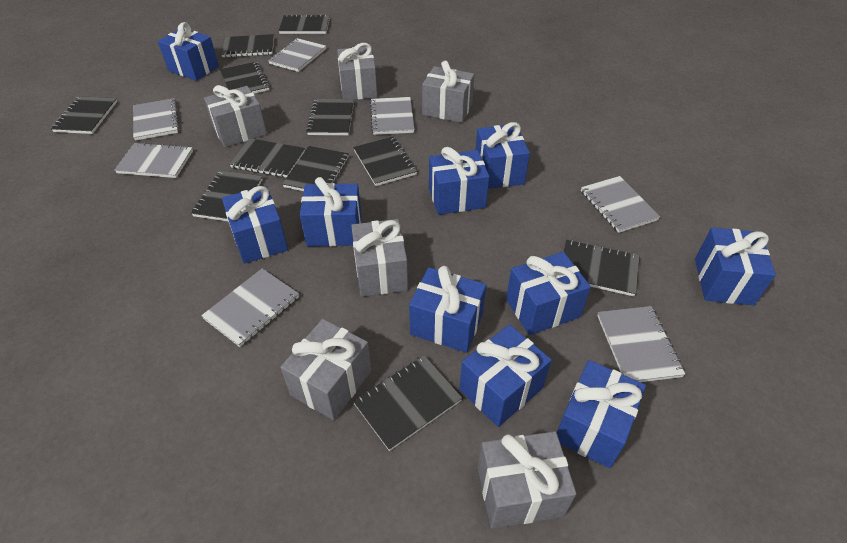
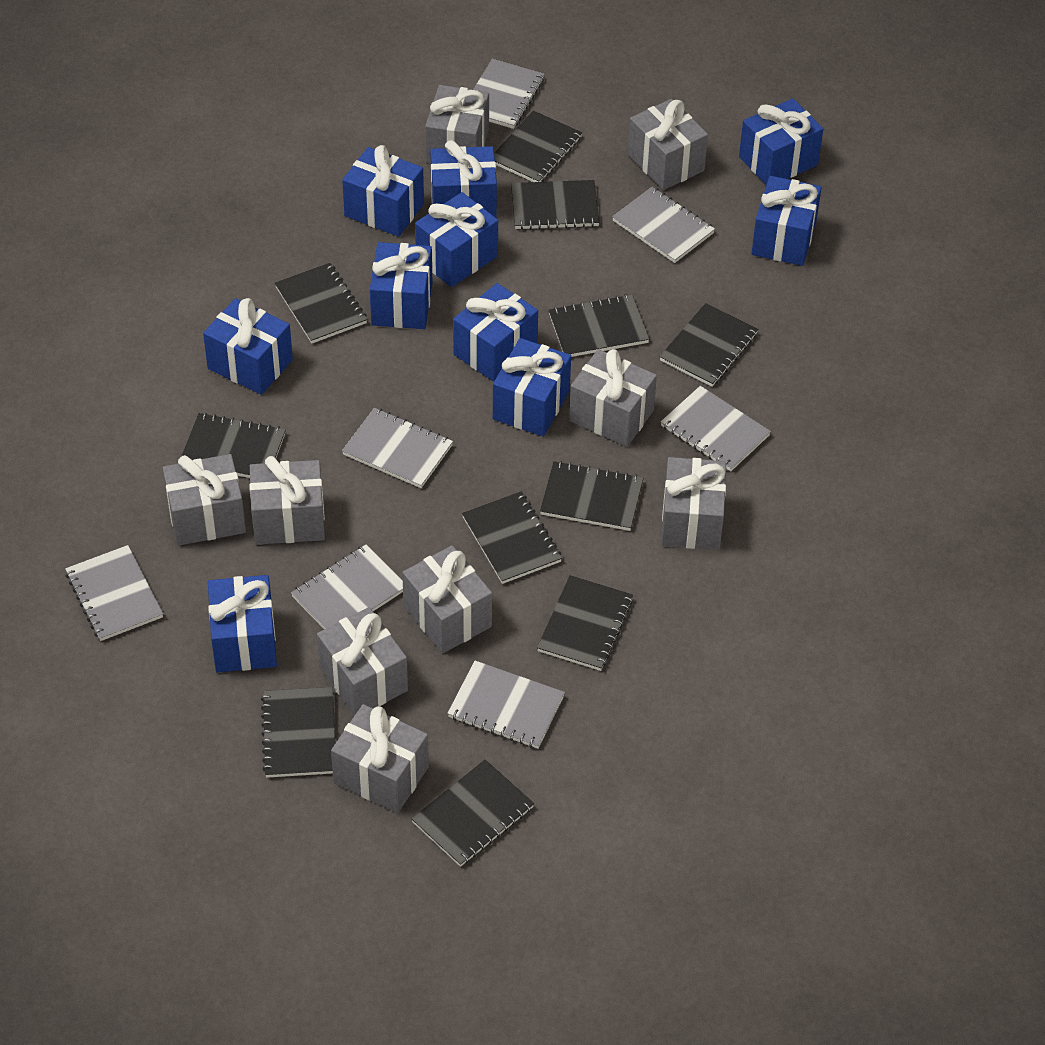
grey gift: 6 -> 9

